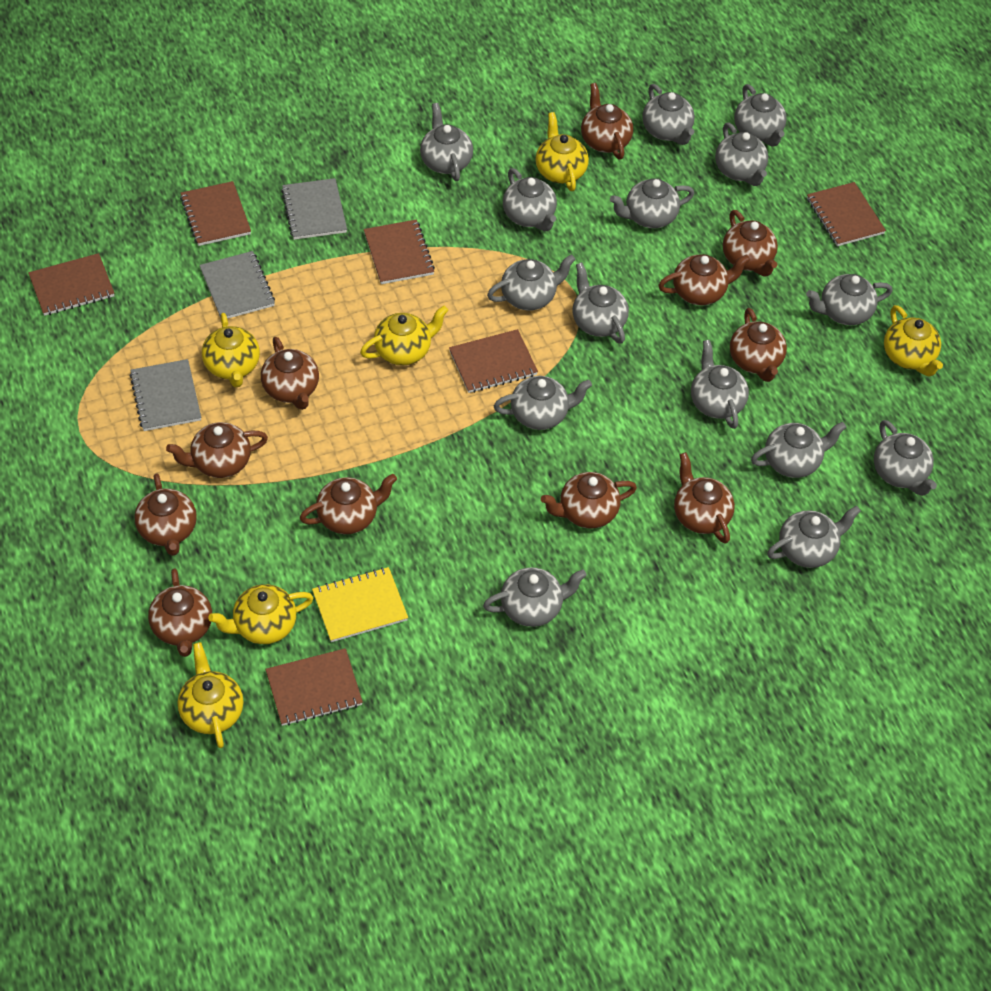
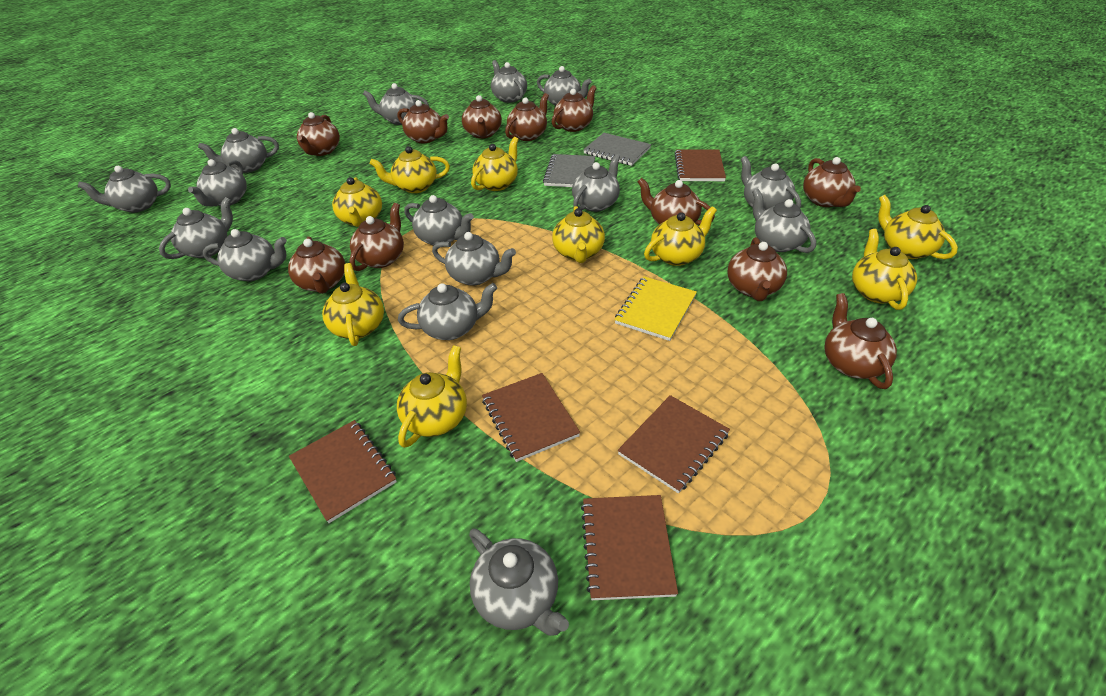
brown notebook: 6 -> 5
grey notebook: 3 -> 2
yellow teapot: 6 -> 9

